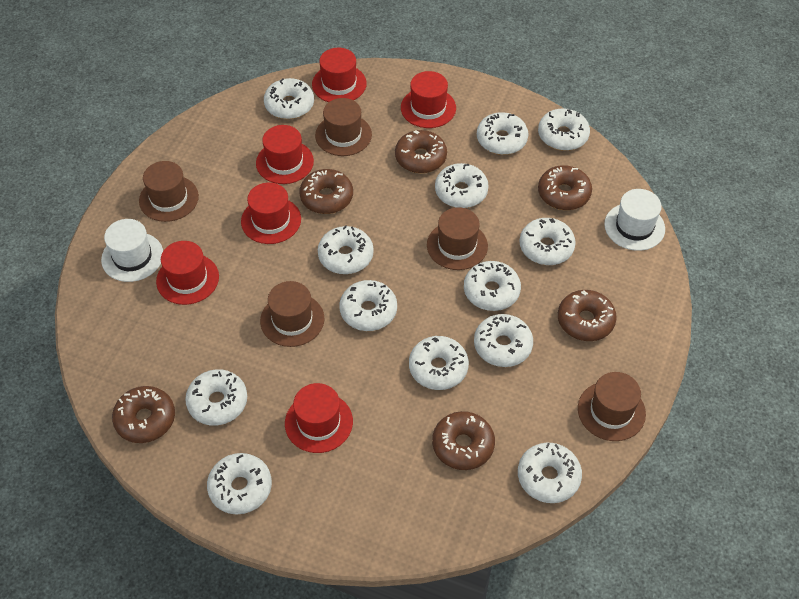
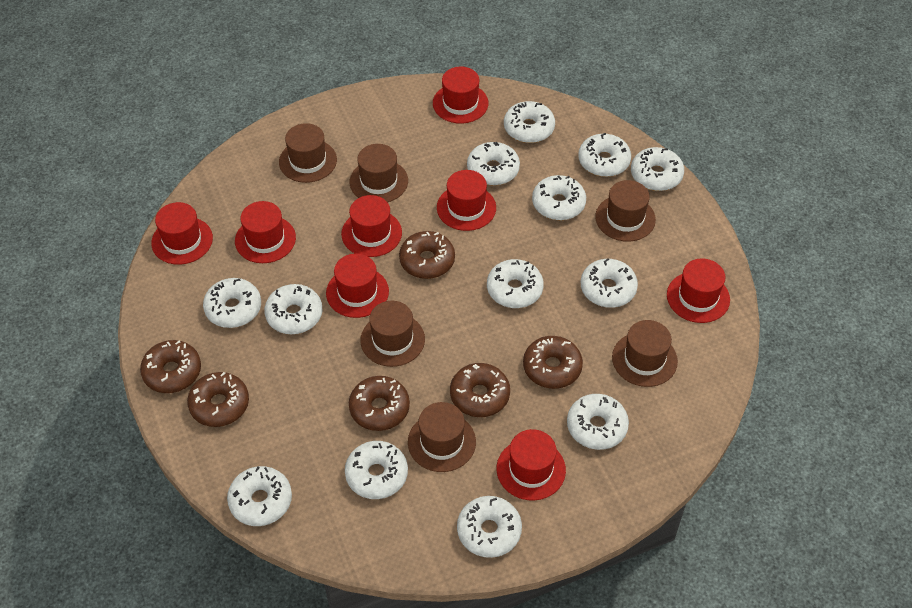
brown hat: 5 -> 6
red hat: 6 -> 8
white hat: 2 -> 0

